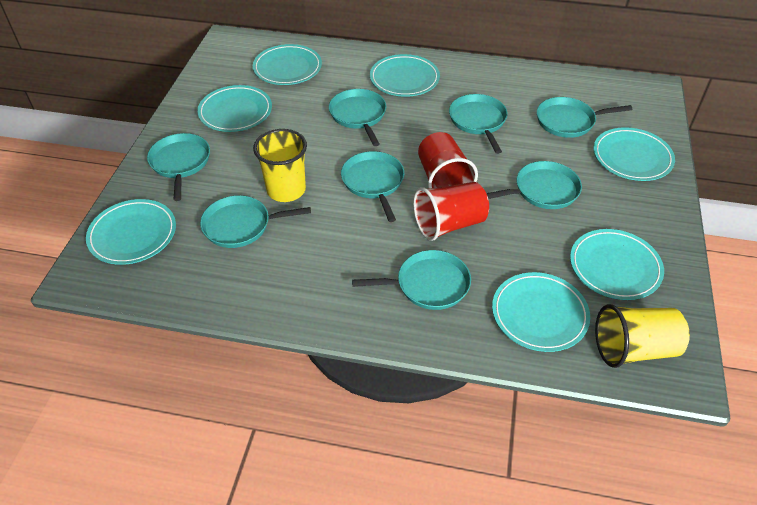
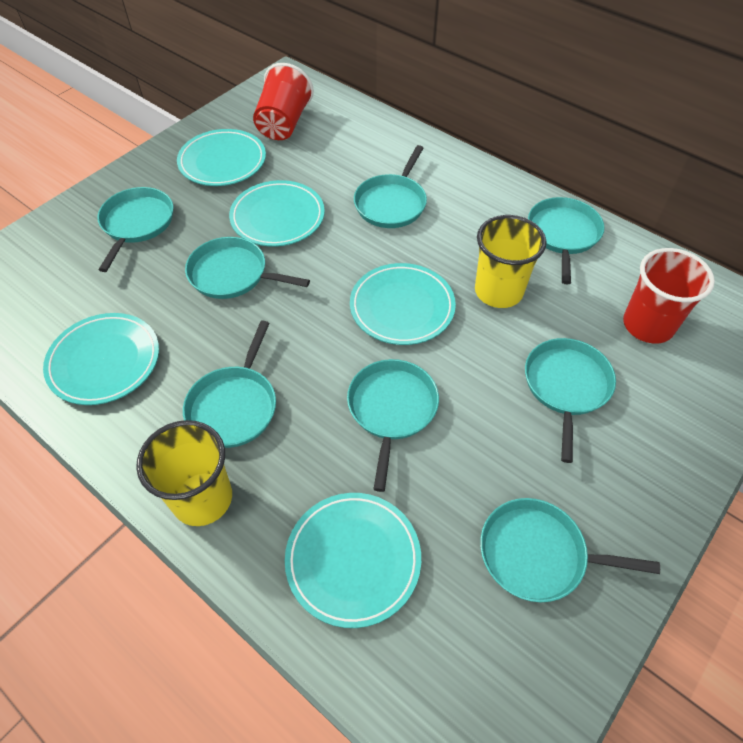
turquoise plate: 7 -> 5

